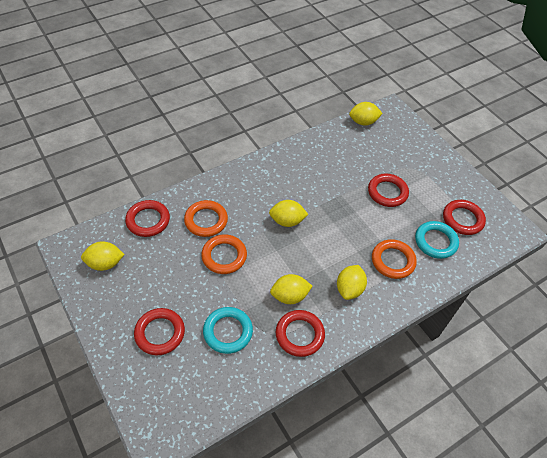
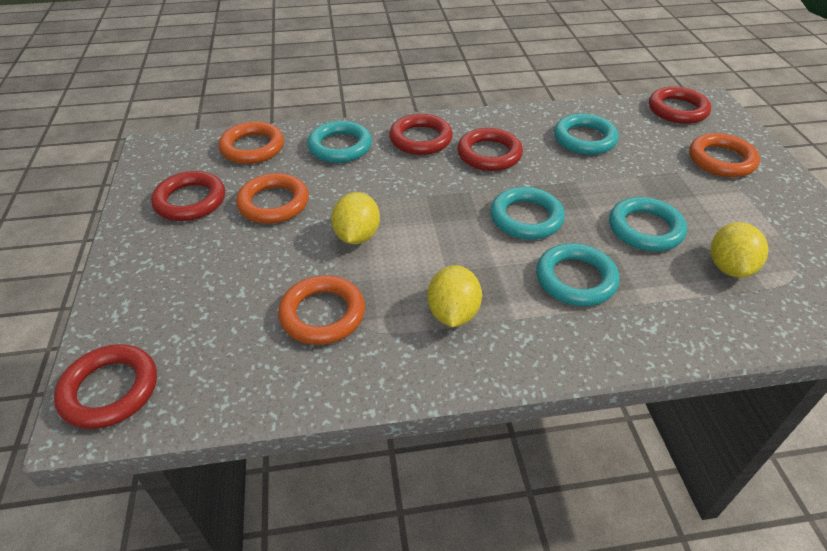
orange ring: 3 -> 4
turquoise ring: 2 -> 5
yellow lemon: 5 -> 3

